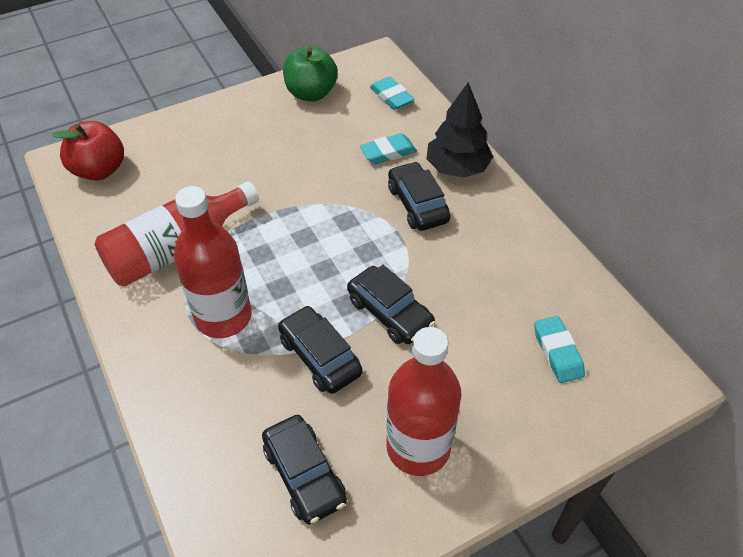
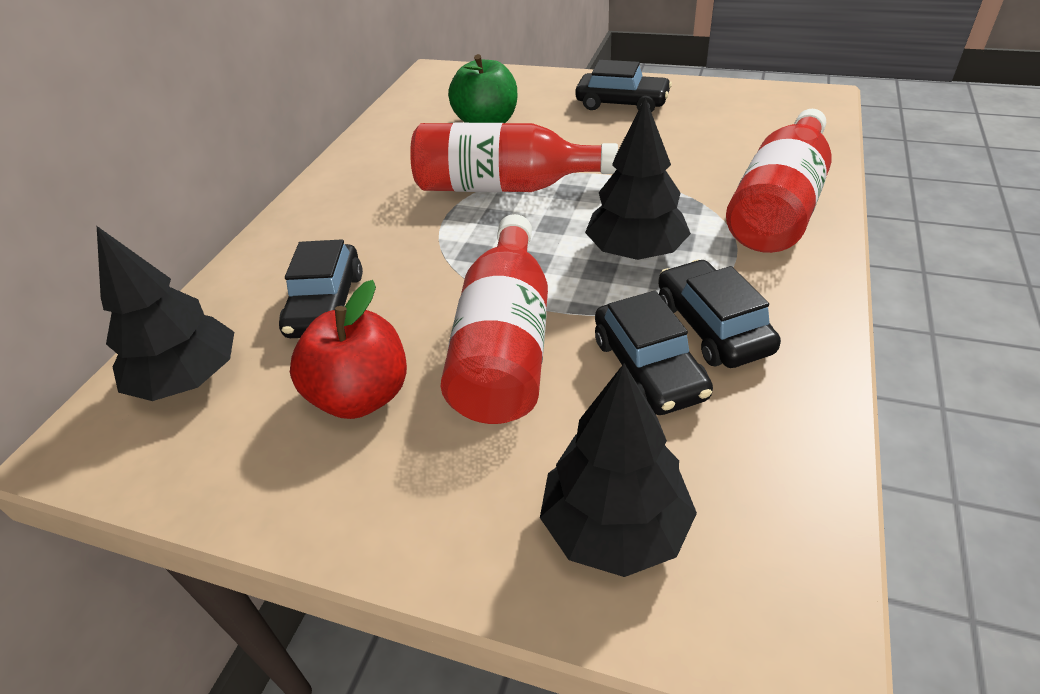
black tree: 1 -> 3
turquoise eraser: 3 -> 0

